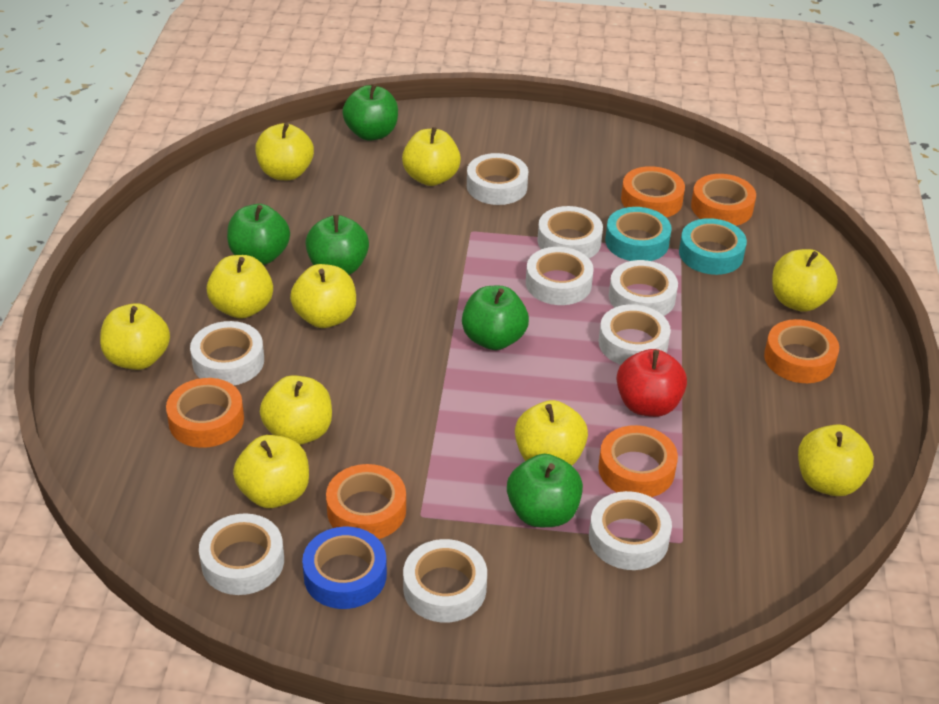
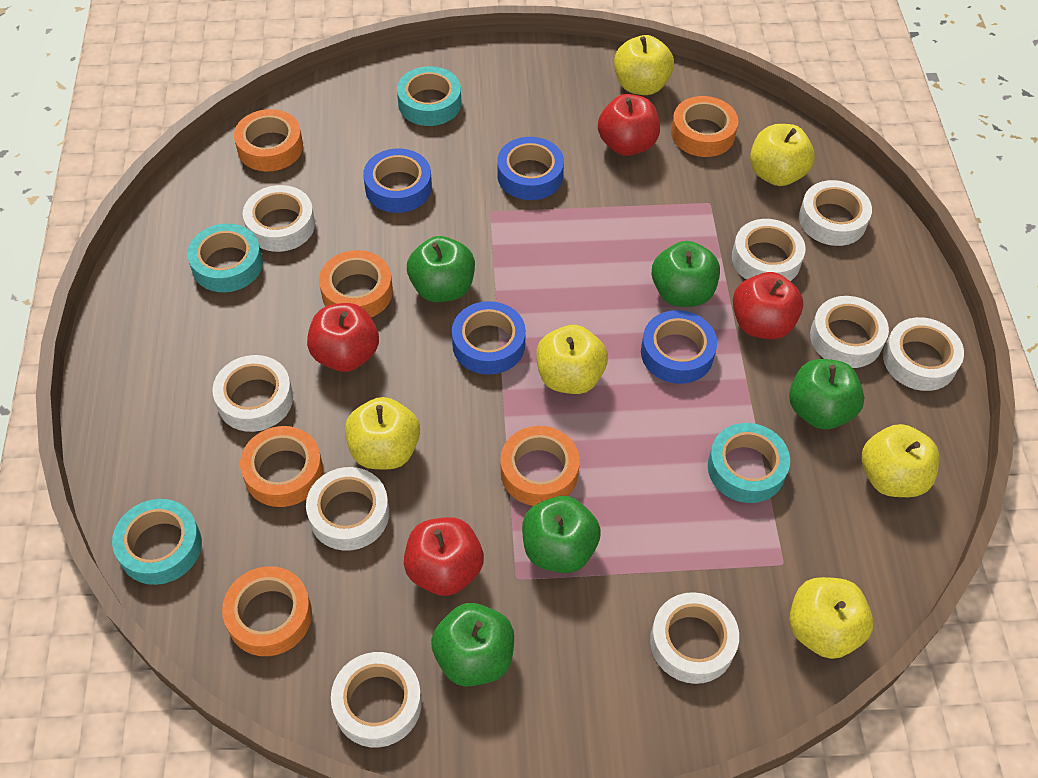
blue tape: 1 -> 4
red apple: 1 -> 4
turquoise tape: 2 -> 4
yellow apple: 10 -> 6

